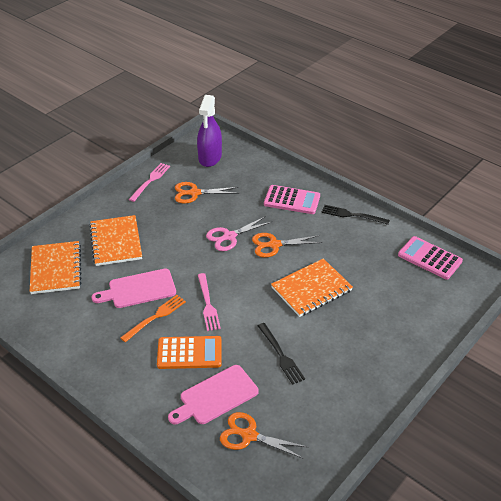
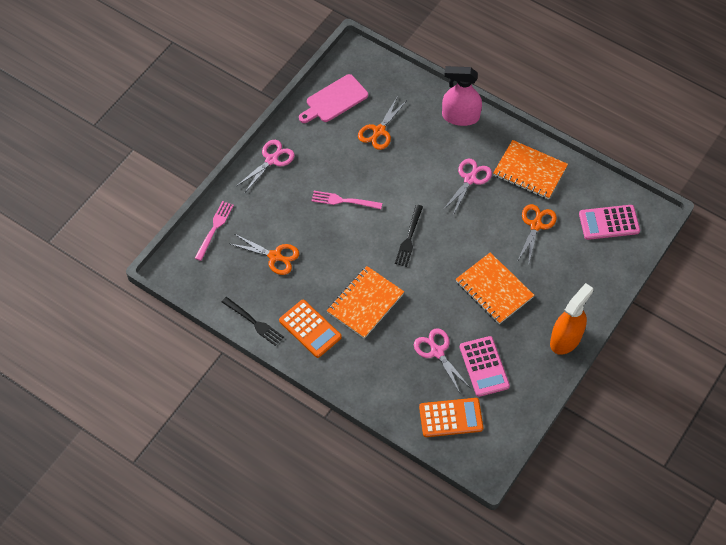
orange calculator: 1 -> 2
orange fork: 1 -> 0
orange spray bottle: 0 -> 1
pink cutting board: 2 -> 1
pink scissors: 1 -> 3
pink spray bottle: 0 -> 1
purple spray bottle: 1 -> 0

